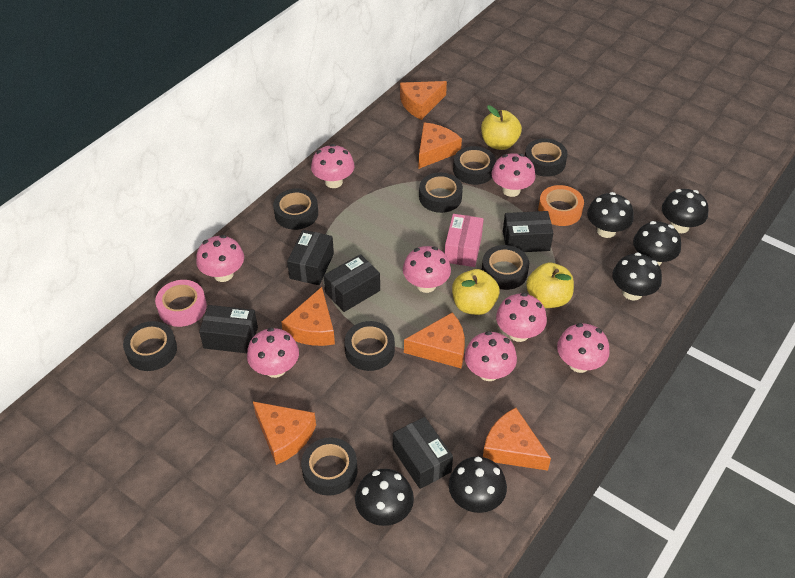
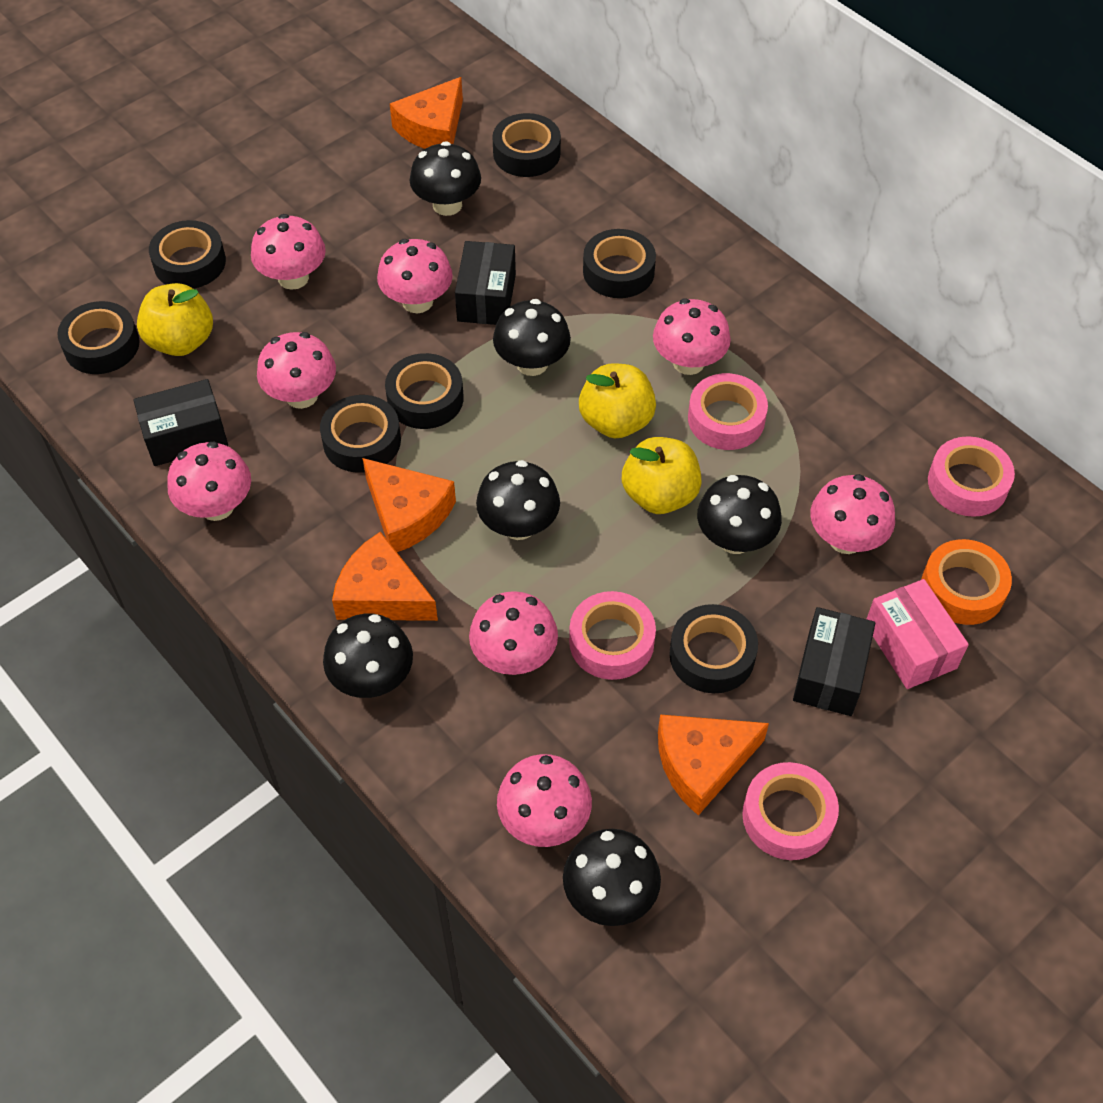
black box: 5 -> 3
black tape: 8 -> 7
orange cheese: 6 -> 4
pink tape: 1 -> 4

